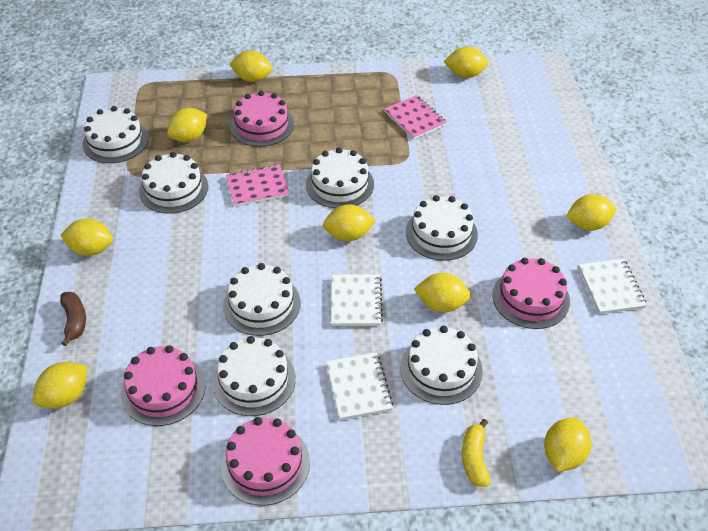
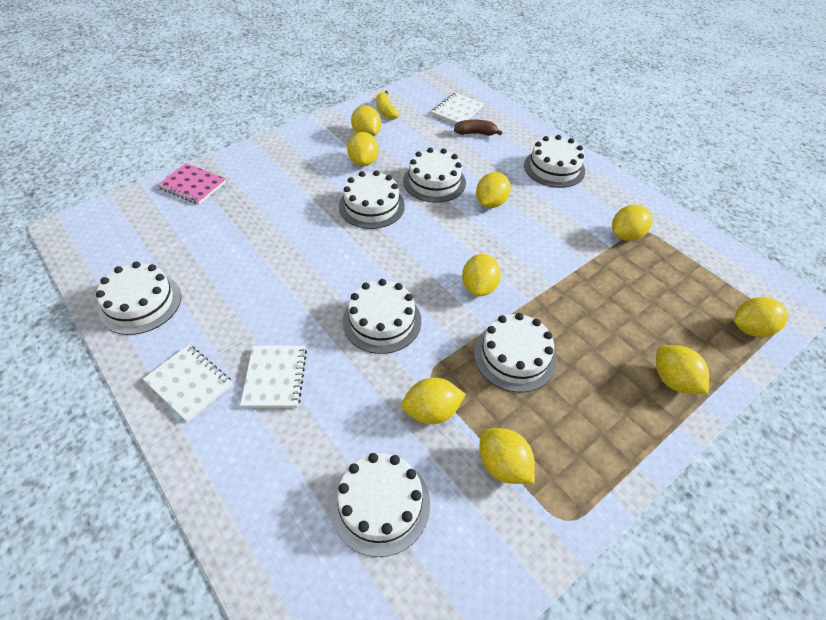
pink cake: 4 -> 0
pink notebook: 2 -> 1

